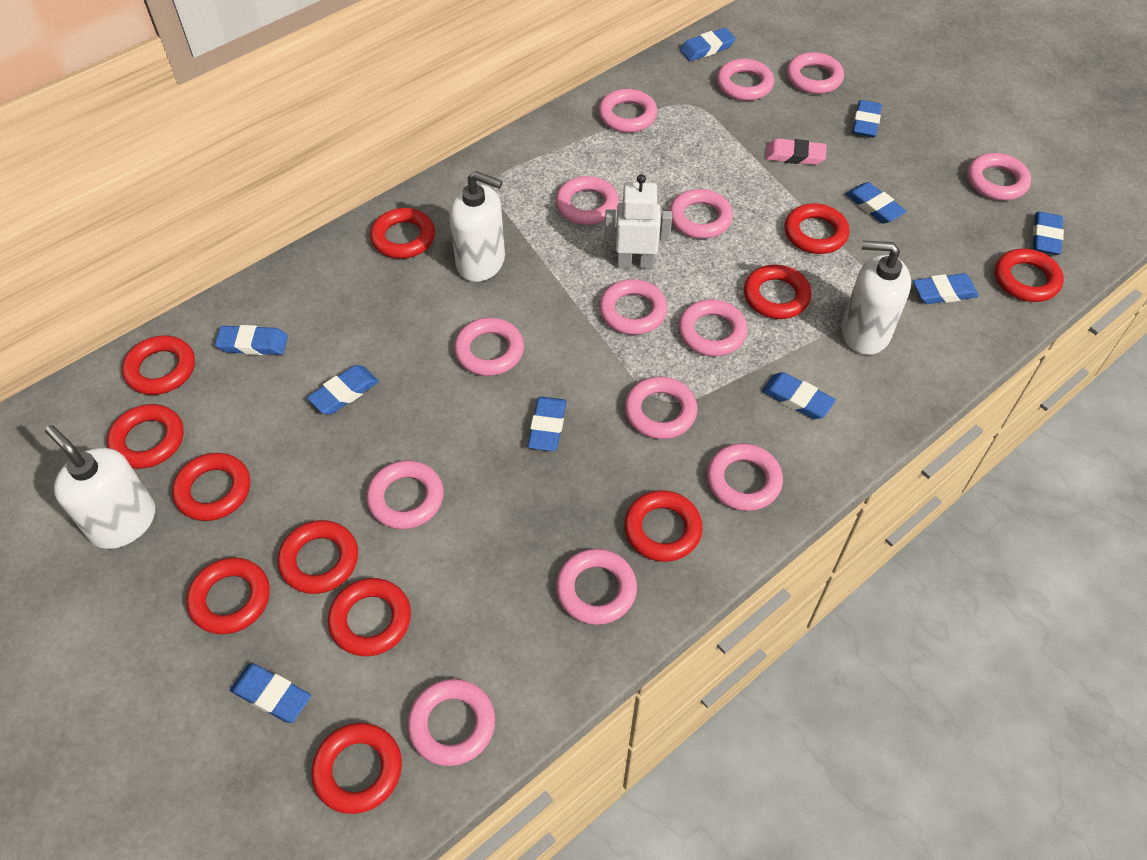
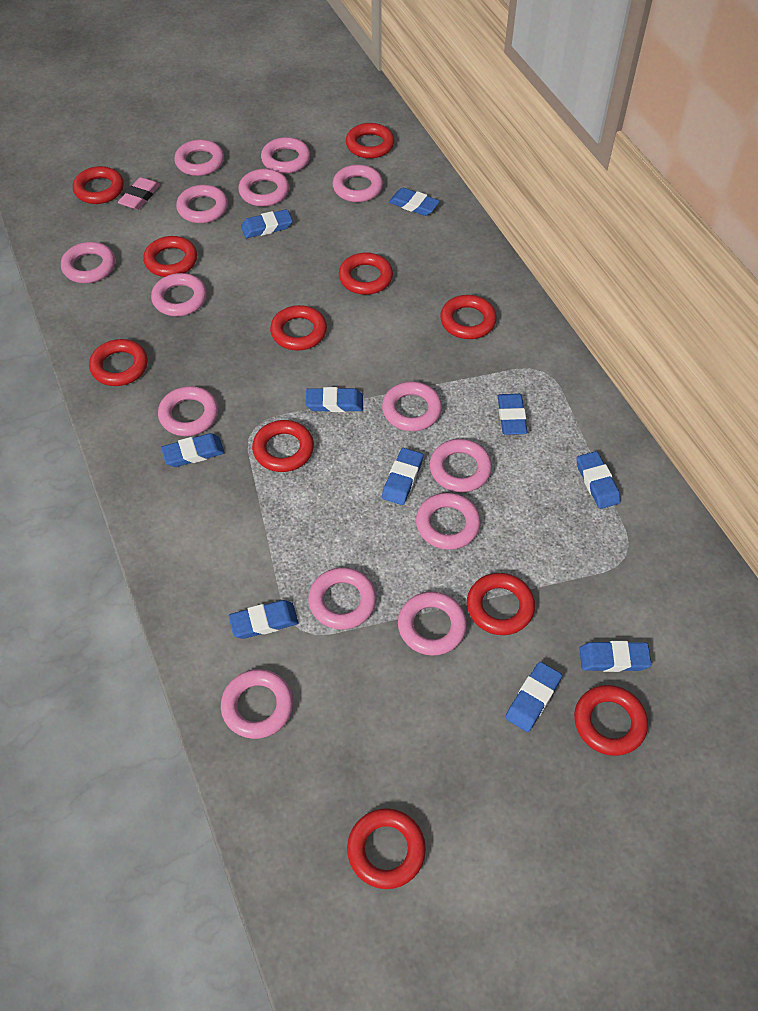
red ring: 12 -> 11
white robot: 1 -> 0
white soap dispenser: 3 -> 0

